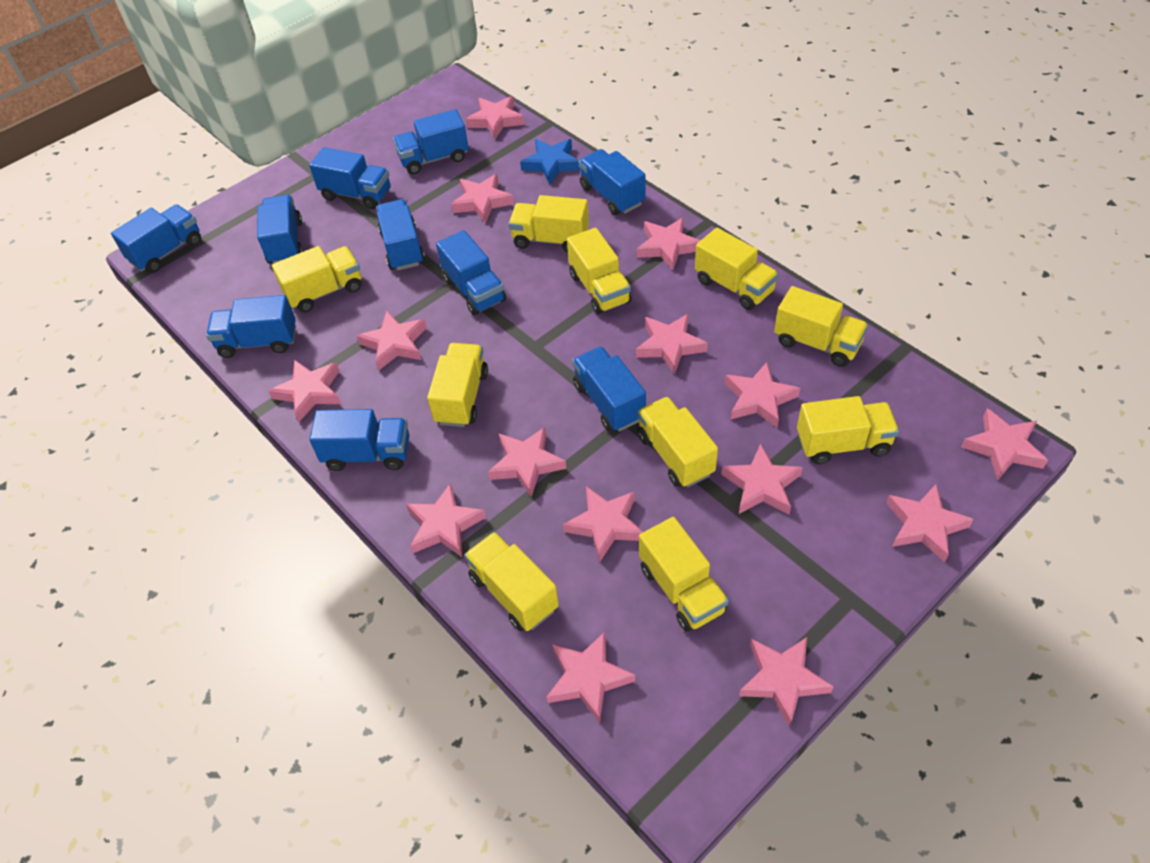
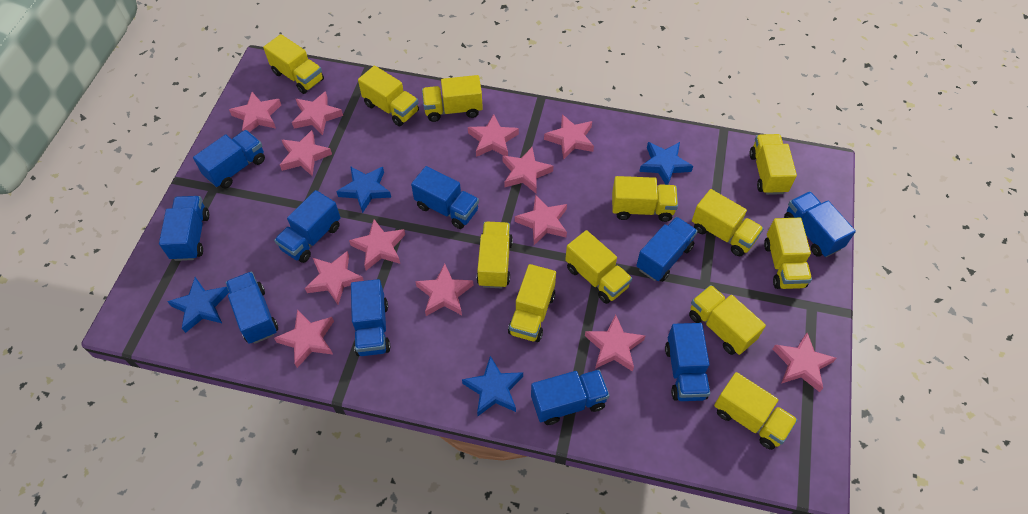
blue star: 1 -> 4
pink star: 15 -> 13
yellow truck: 10 -> 12

